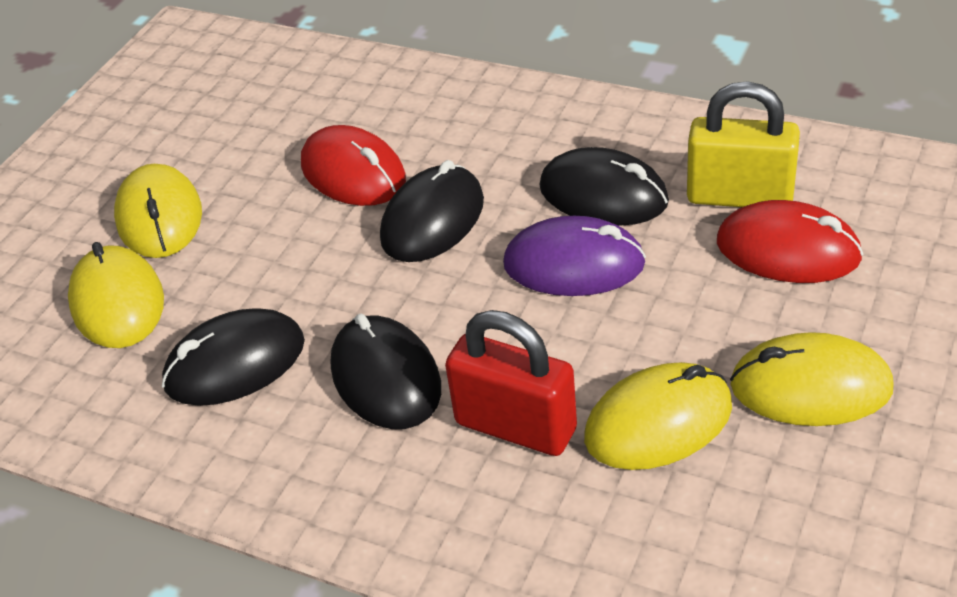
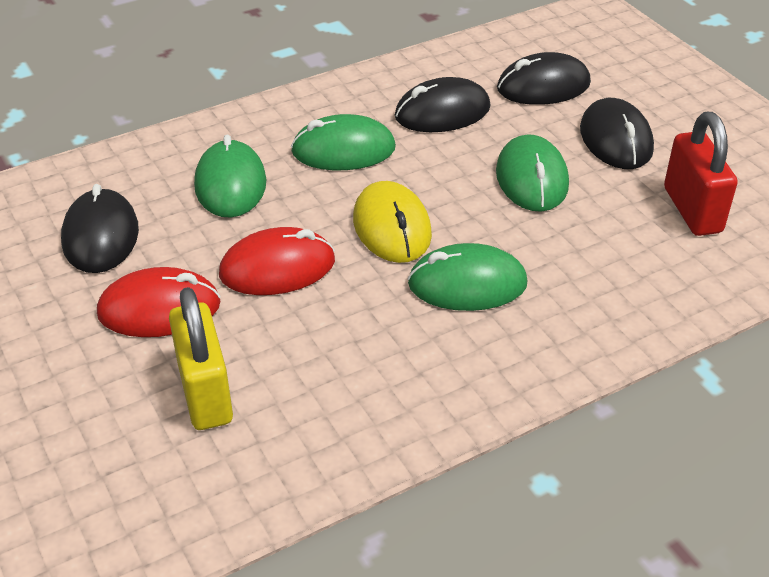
green mouse: 0 -> 4
purple mouse: 1 -> 0
yellow mouse: 4 -> 1

